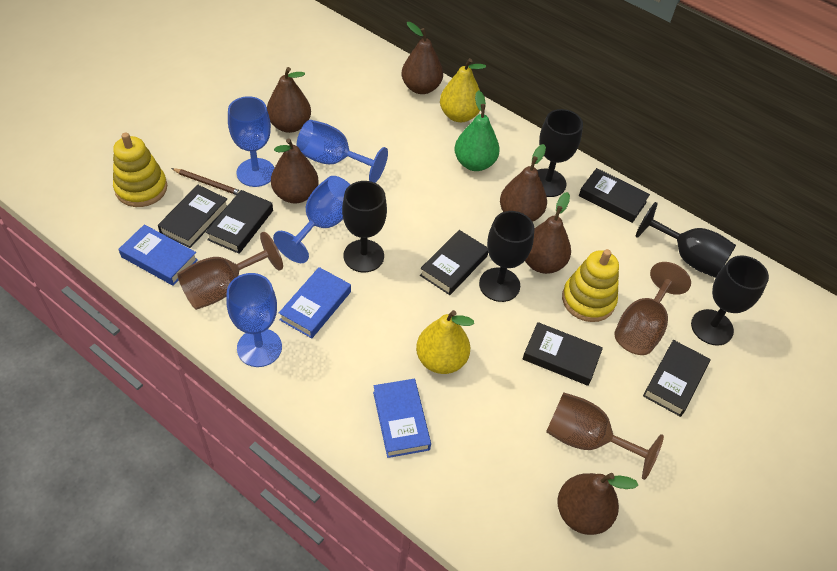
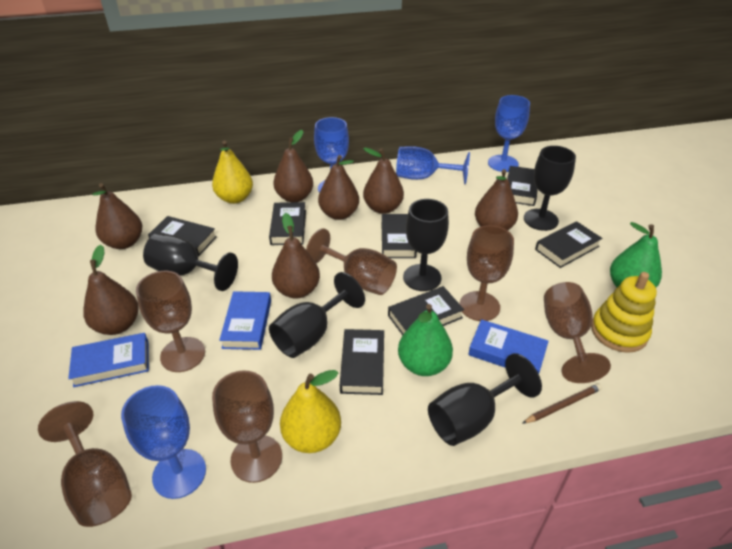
black book: 6 -> 7
brown goblet: 3 -> 6
brown pear: 6 -> 7
green pear: 1 -> 2
yellow stacking toy: 2 -> 1

